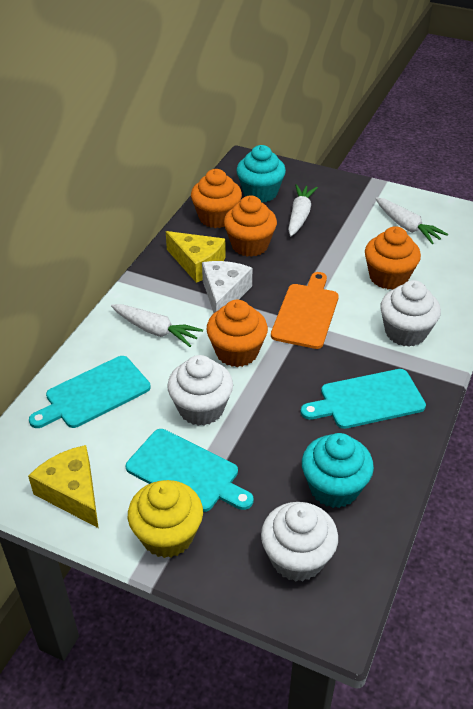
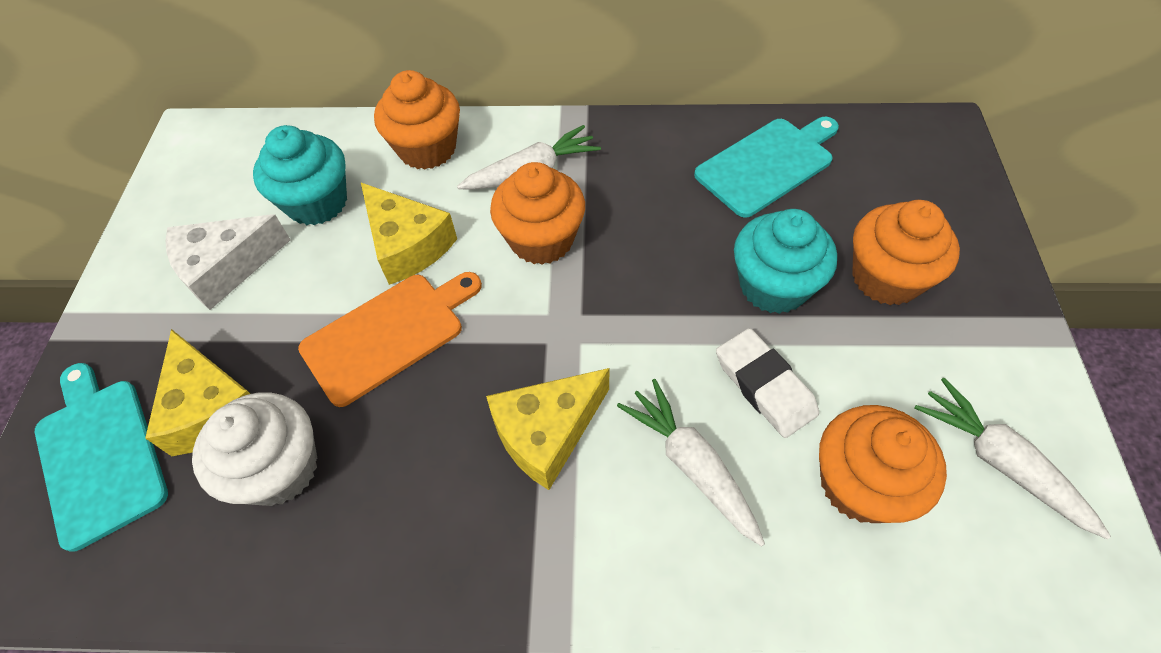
turquoise cutting board: 3 -> 2
white cupcake: 3 -> 1
white eraser: 0 -> 1
yellow cheese: 2 -> 3
yellow cupcake: 1 -> 0

